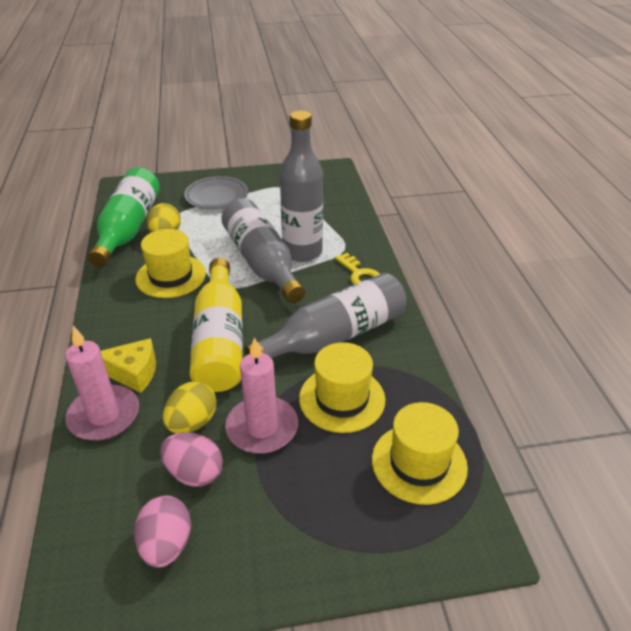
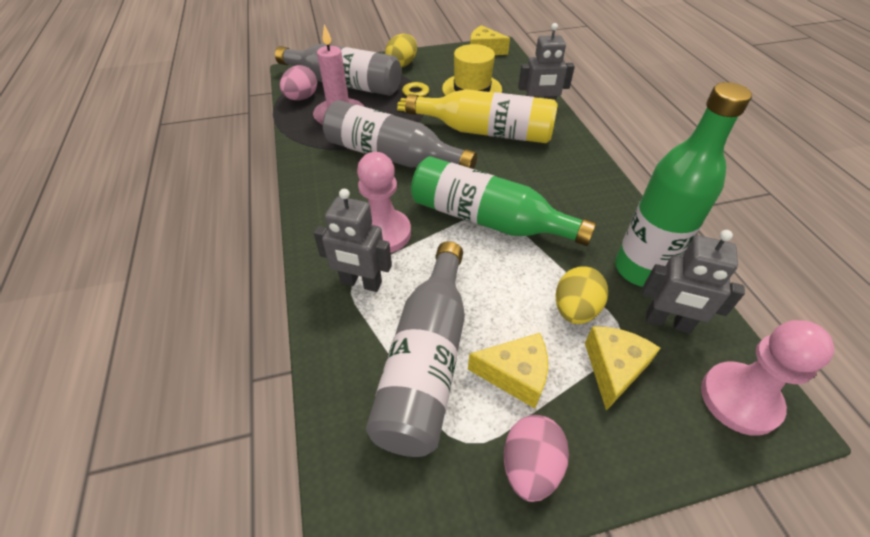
green bottle: 1 -> 2
grey plate: 1 -> 0
grey robot: 0 -> 3
pink candle: 2 -> 1
pink pawn: 0 -> 2
yellow cheese: 1 -> 3
yellow hat: 3 -> 1

